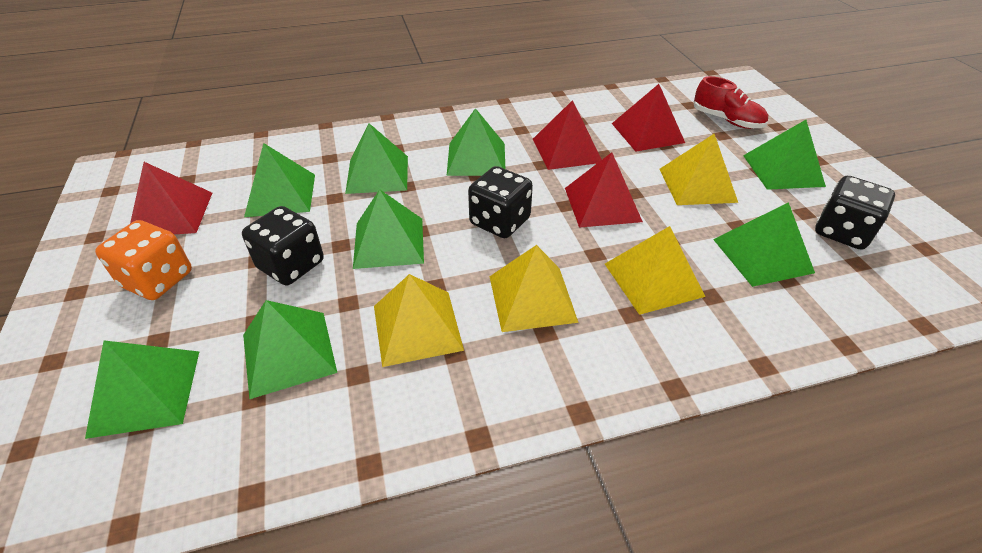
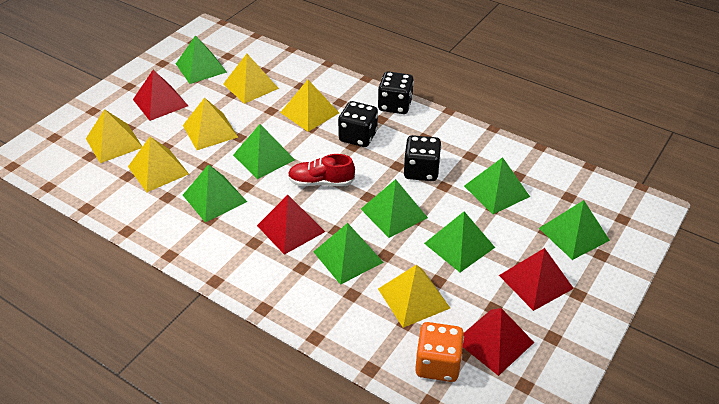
yellow pyramid: 4 -> 6

